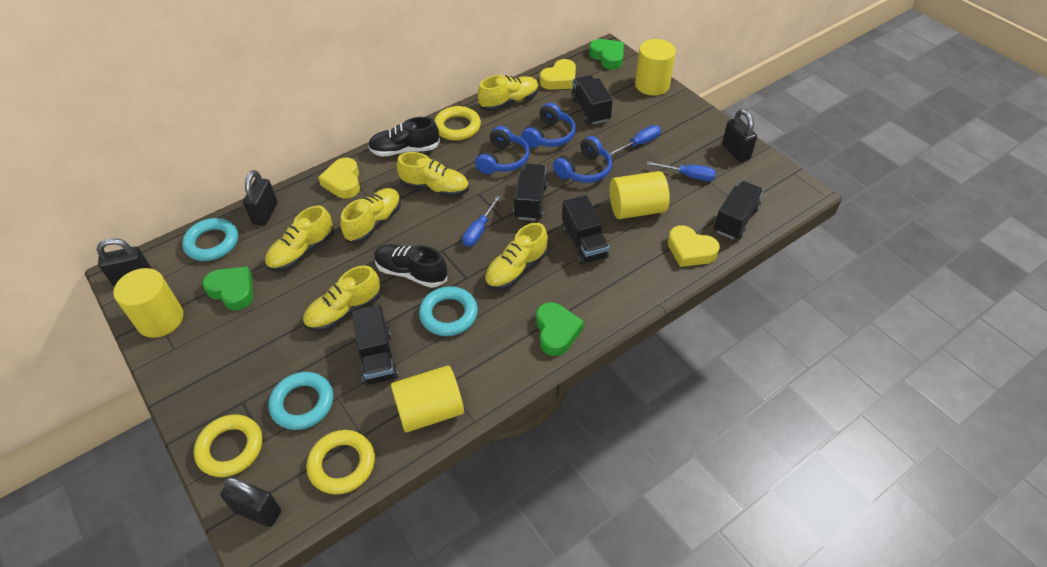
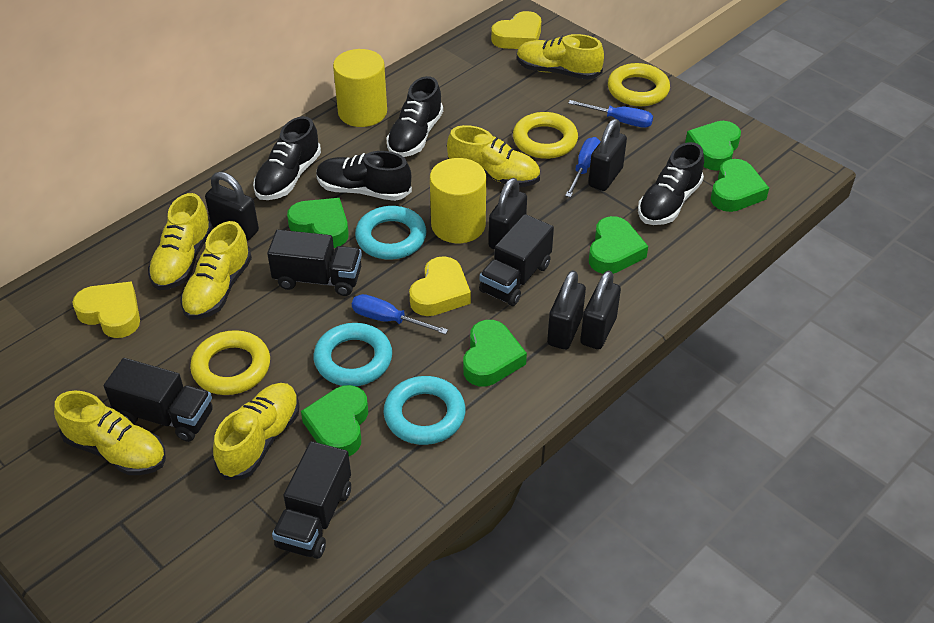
black padlock: 4 -> 5
black shoe: 2 -> 4
black truck: 5 -> 4
blue headphones: 3 -> 0
green heart: 3 -> 6
yellow cylinder: 4 -> 2

